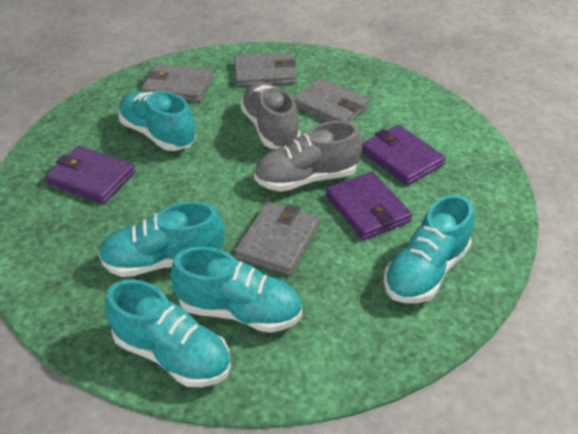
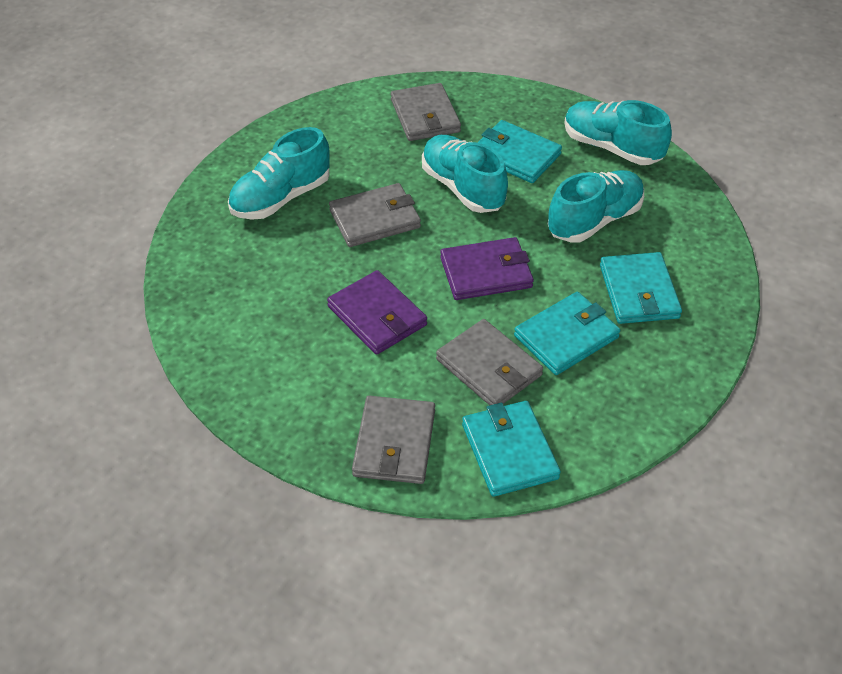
grey shoe: 2 -> 0
purple wallet: 3 -> 2
turquoise shoe: 5 -> 4
turquoise wallet: 0 -> 4

